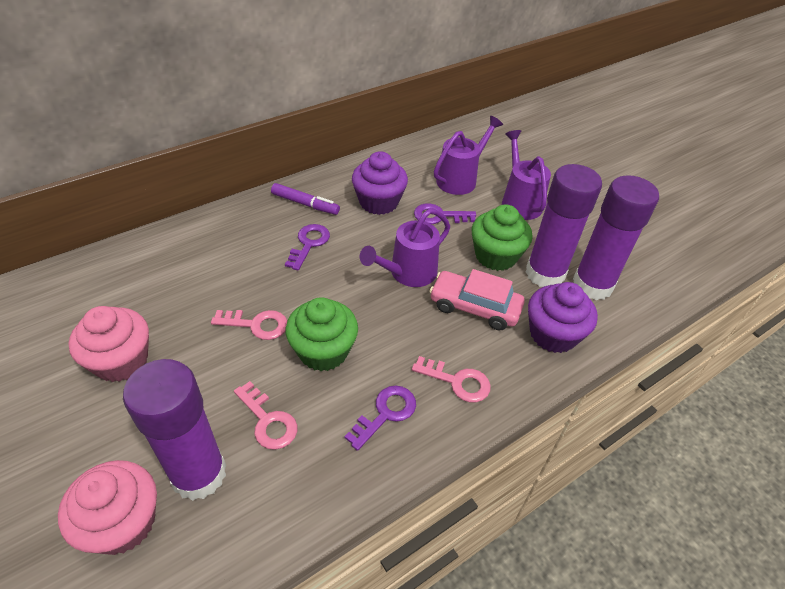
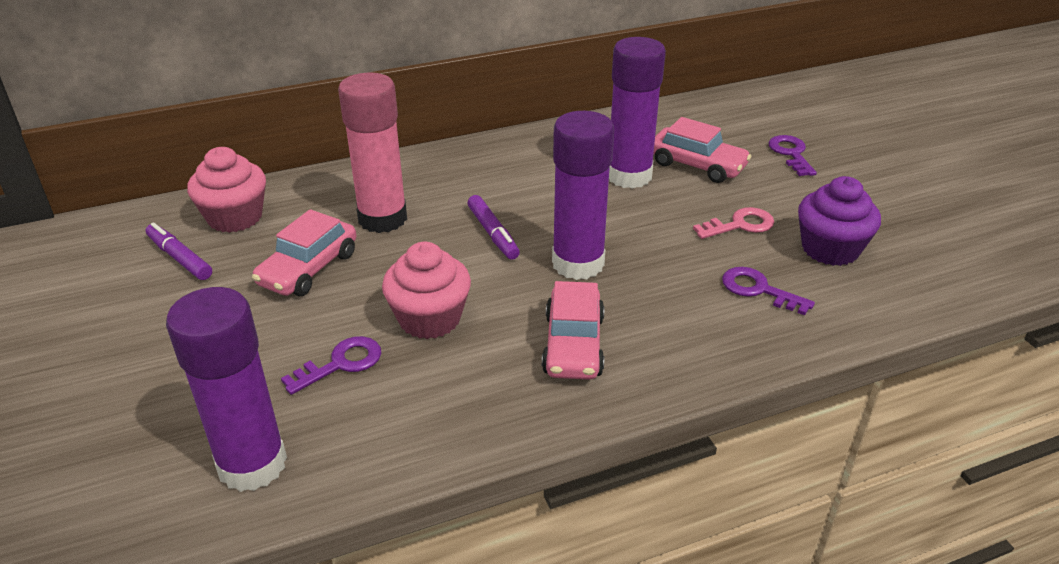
green cupcake: 2 -> 0
pink car: 1 -> 3
pink glue stick: 0 -> 1
pink key: 3 -> 1
purple cupcake: 2 -> 1
purple marker: 1 -> 2
purple watering can: 3 -> 0

